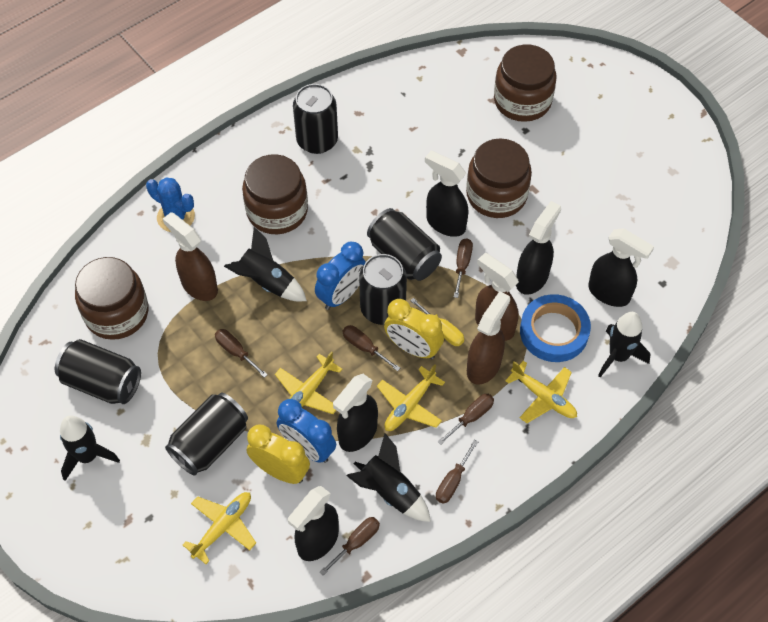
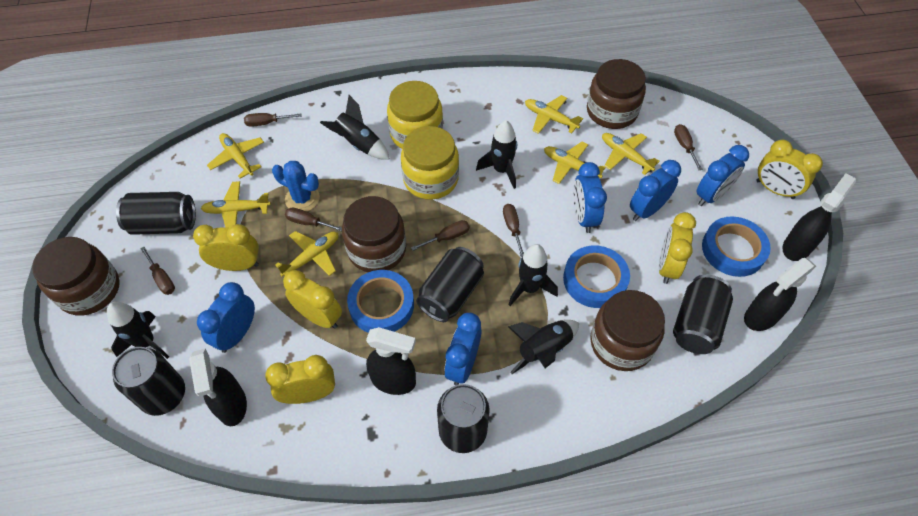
black rocket: 4 -> 5
black spray bottle: 5 -> 4
blue clock: 2 -> 5
blue tape: 1 -> 3
brown spray bottle: 3 -> 0
yellow clock: 2 -> 5
yellow jar: 0 -> 2
yellow plane: 4 -> 6
yellow screwdriver: 1 -> 0

